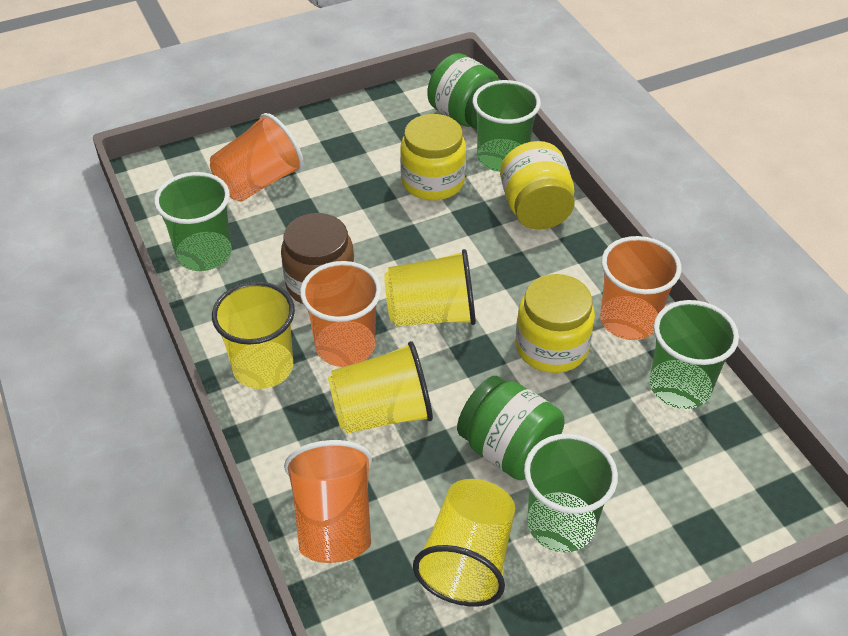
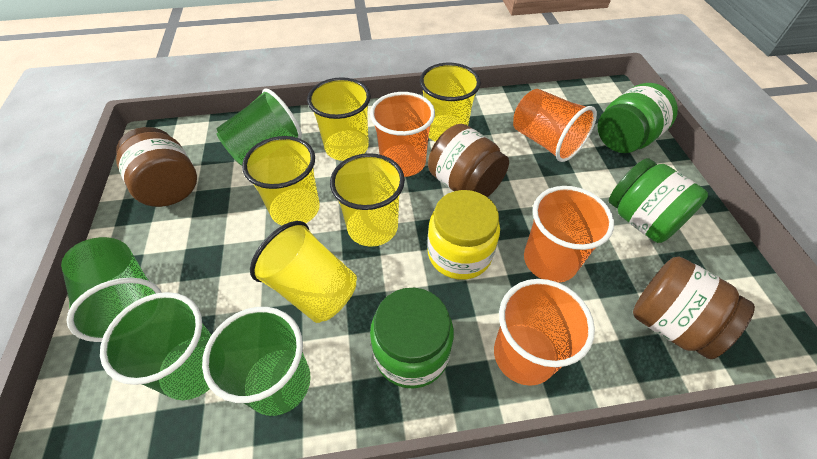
brown jar: 1 -> 3
green jar: 2 -> 3
yellow cup: 4 -> 5
yellow jar: 3 -> 1

